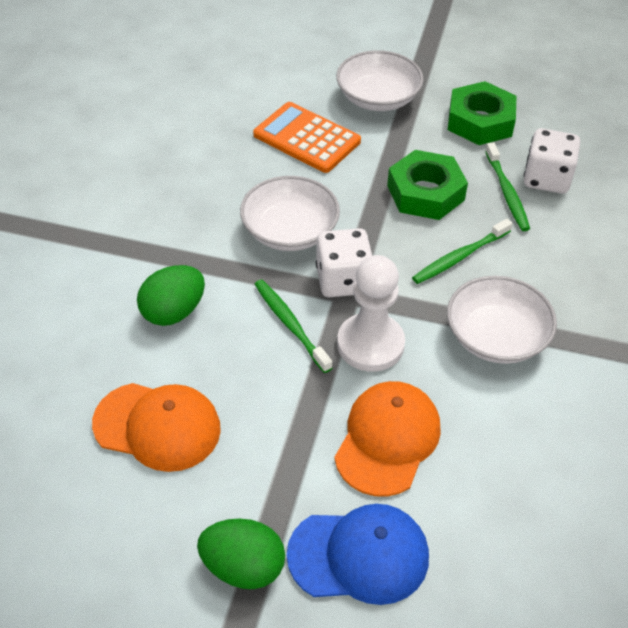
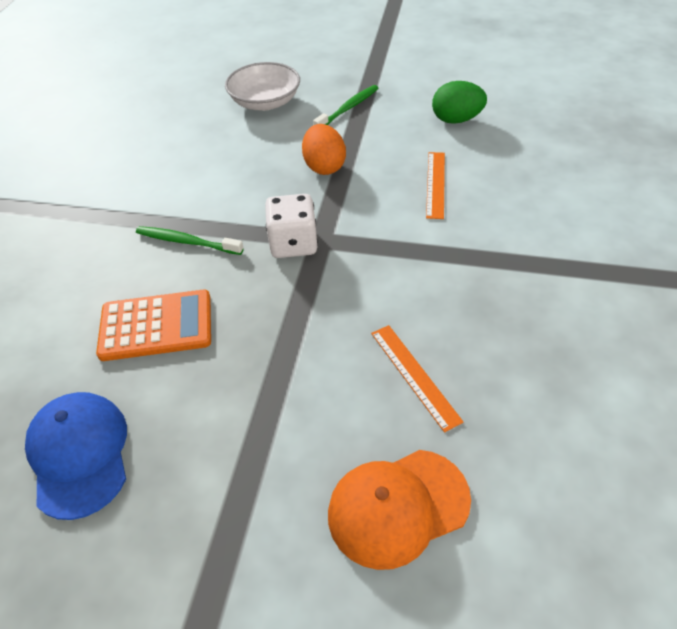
green egg: 2 -> 1
green nut: 2 -> 0
green toothbrush: 3 -> 2
orange cap: 2 -> 1
orange egg: 0 -> 1
orange ruler: 0 -> 2
white bowl: 3 -> 1
white dice: 2 -> 1
white pawn: 1 -> 0

